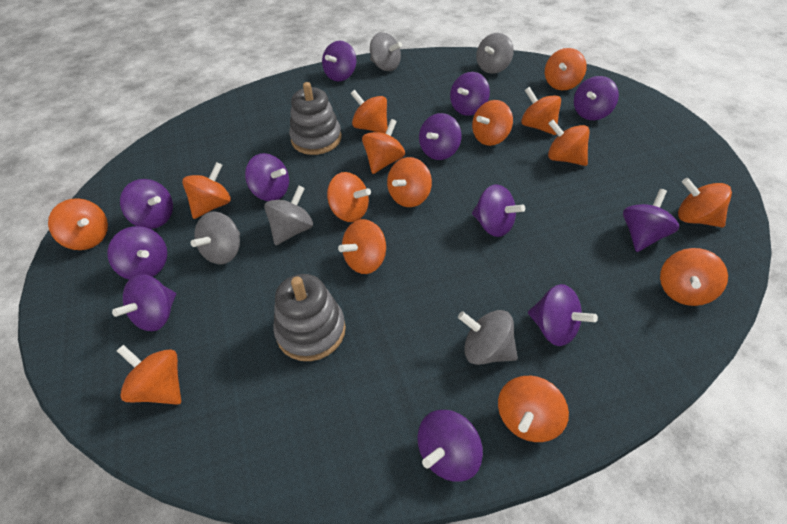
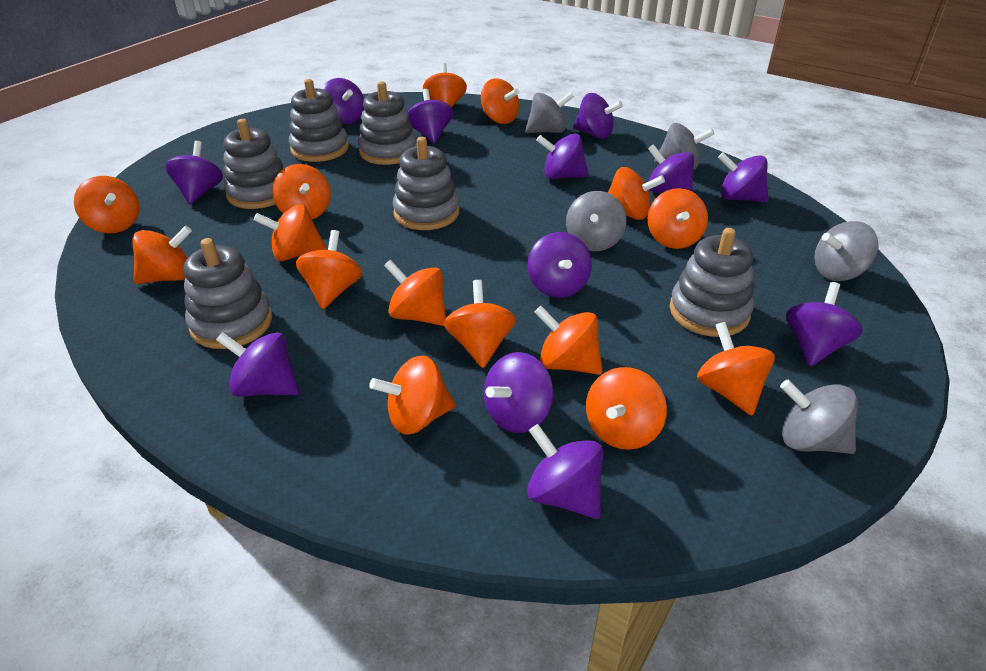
grey stacking toy: 2 -> 6

